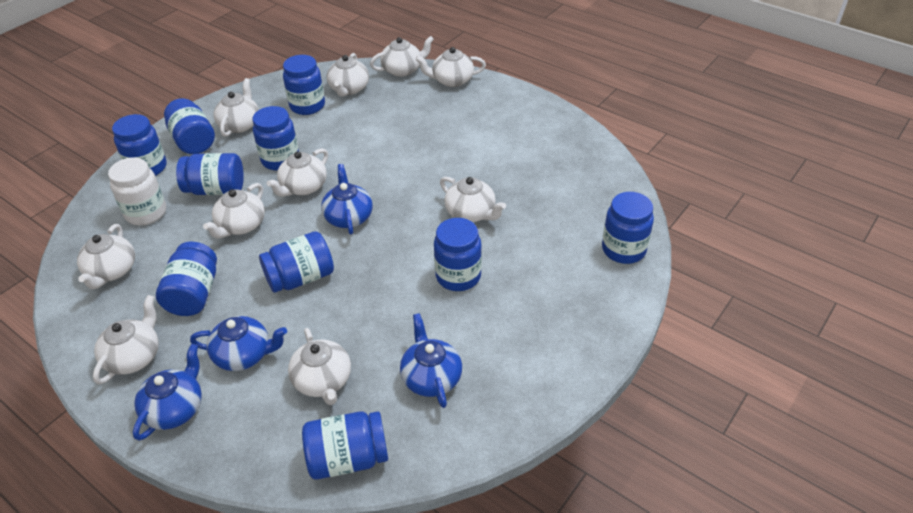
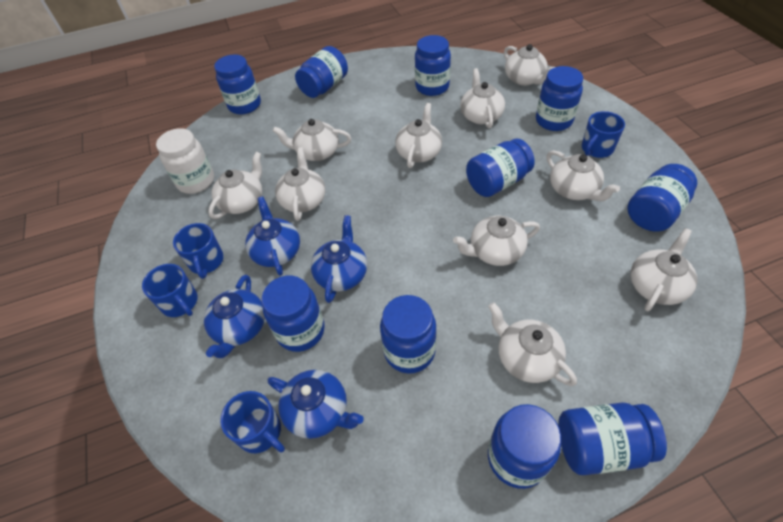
blue mug: 0 -> 4

